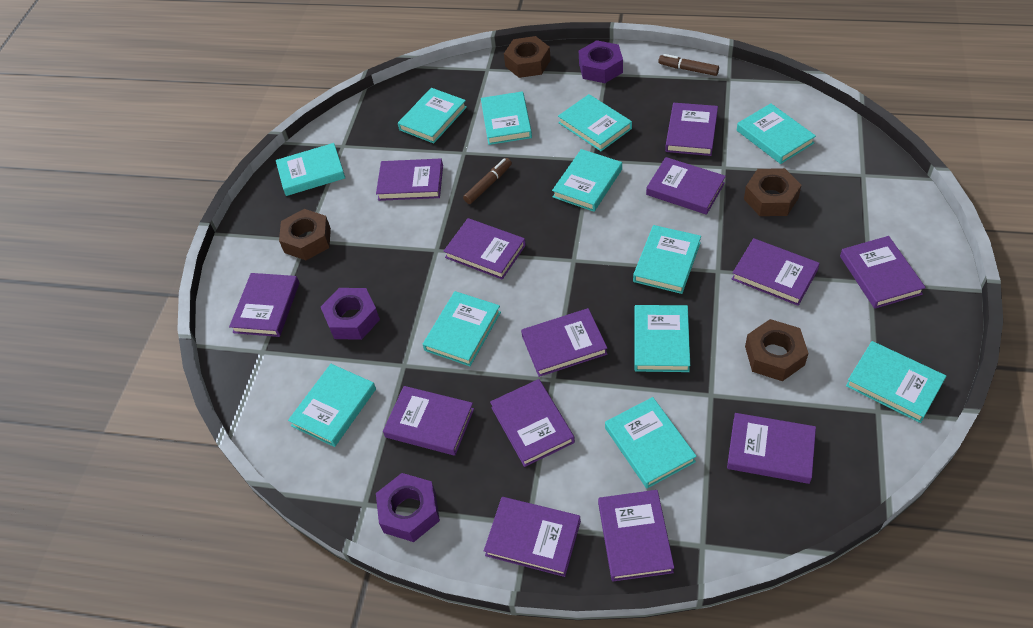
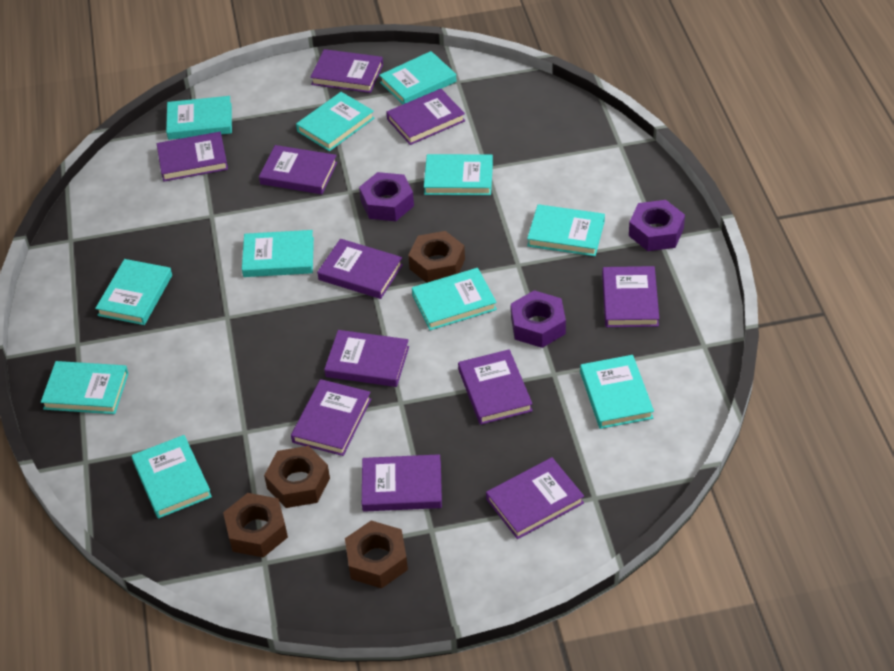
brown marker: 2 -> 0
purple book: 13 -> 11
turquoise book: 12 -> 11

